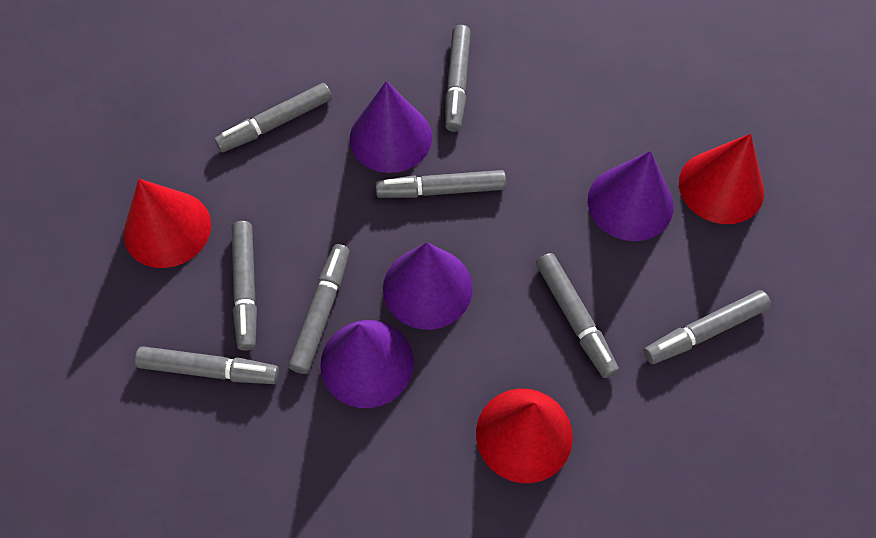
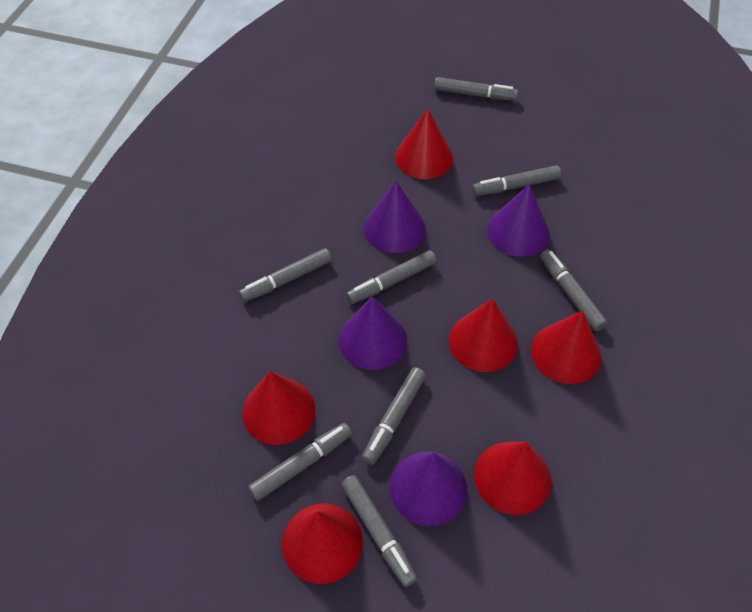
red cone: 3 -> 6

